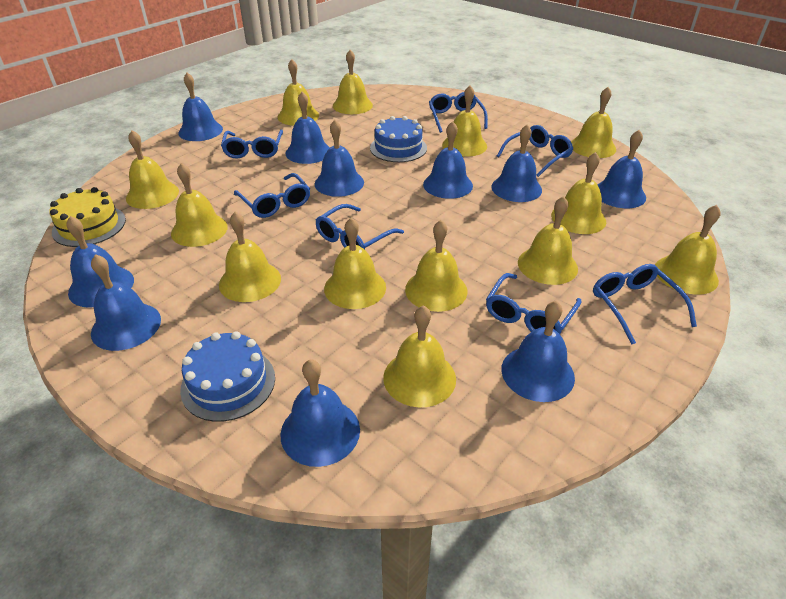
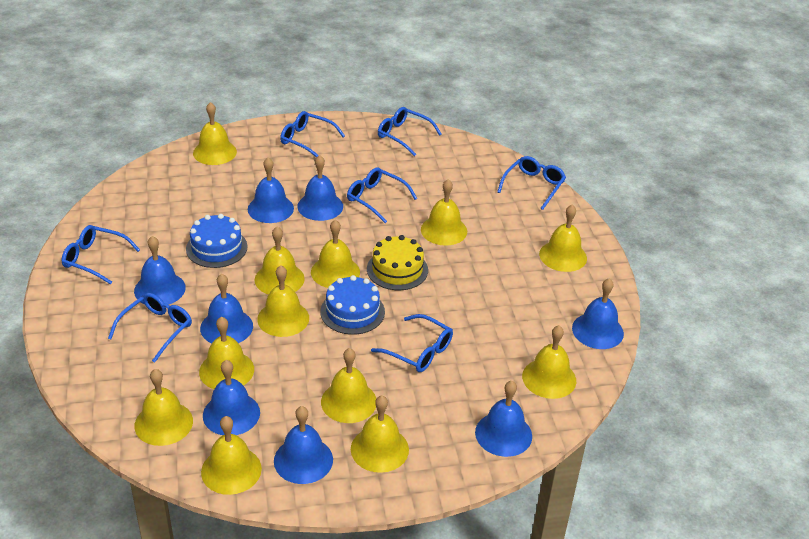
blue bell: 10 -> 8
yellow bell: 13 -> 12

